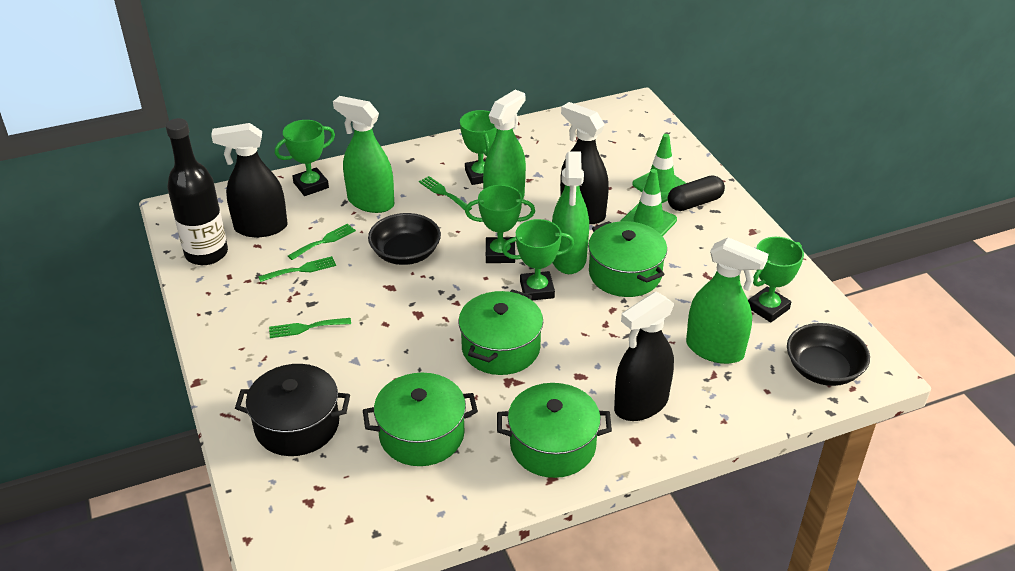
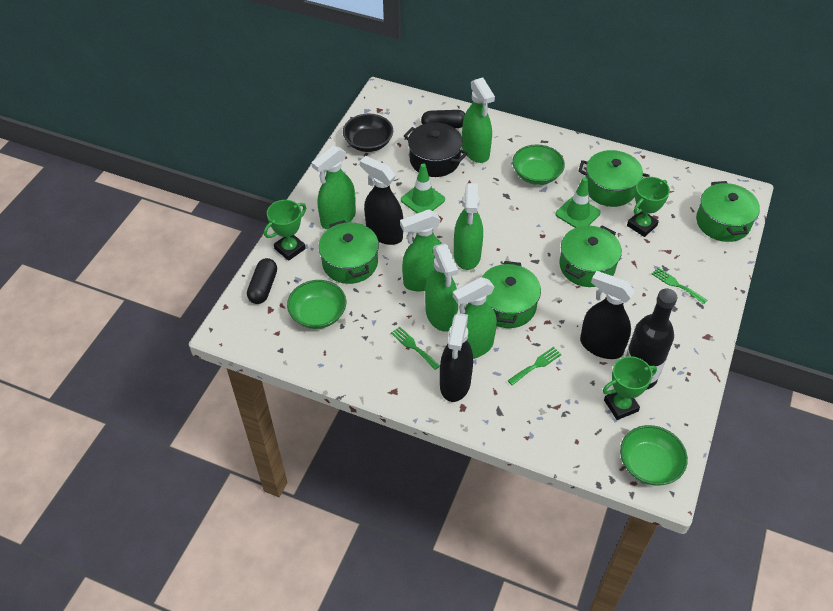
black bowl: 2 -> 1
black capsule: 1 -> 2
green bowl: 0 -> 3
green fork: 4 -> 3
green pot: 4 -> 5
green spray bottle: 4 -> 6
green trophy: 5 -> 3

